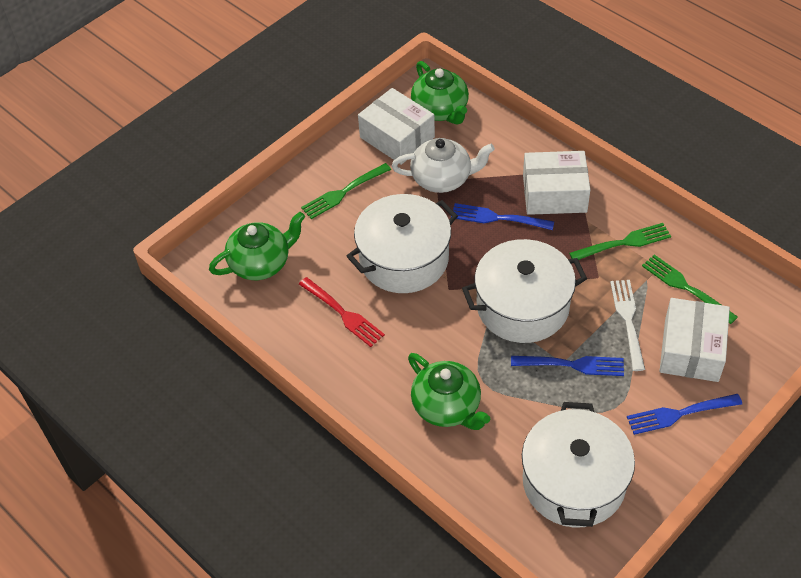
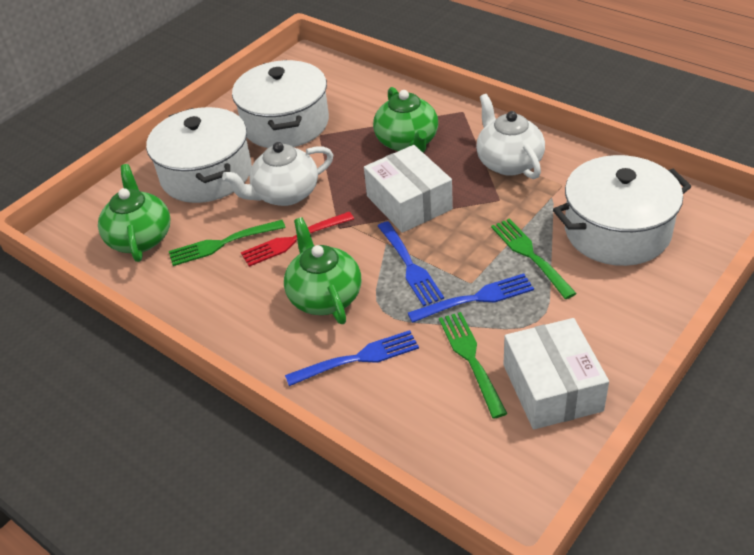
white box: 3 -> 2
white fork: 1 -> 0
white teapot: 1 -> 2

